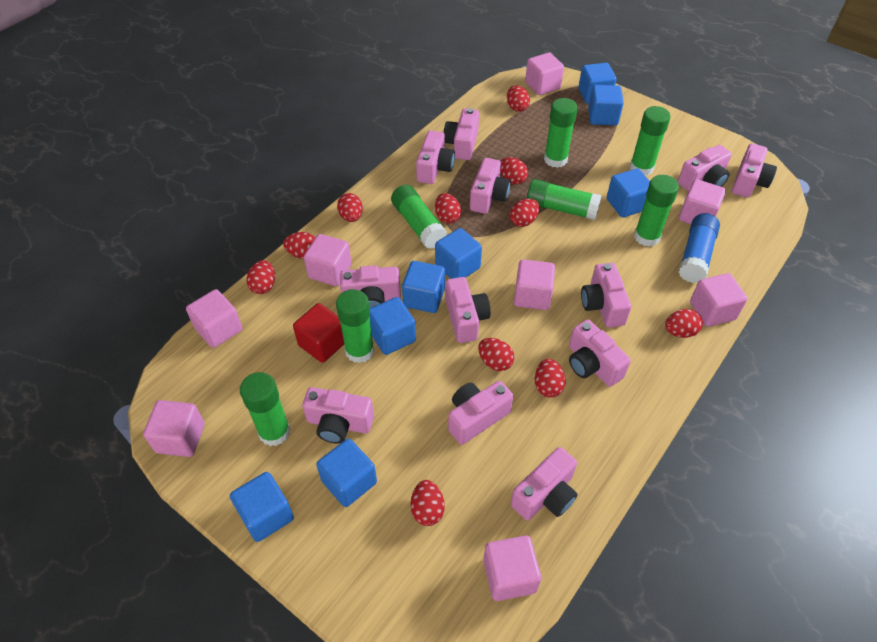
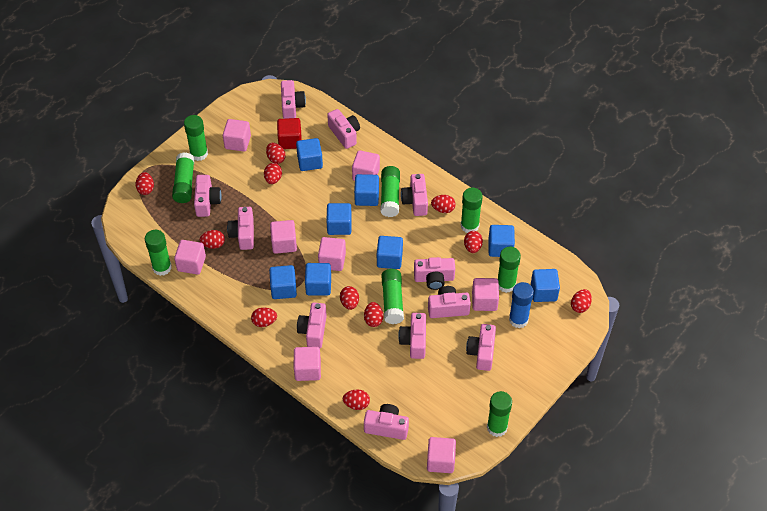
green glue stick: 7 -> 8
pink camera: 12 -> 11

